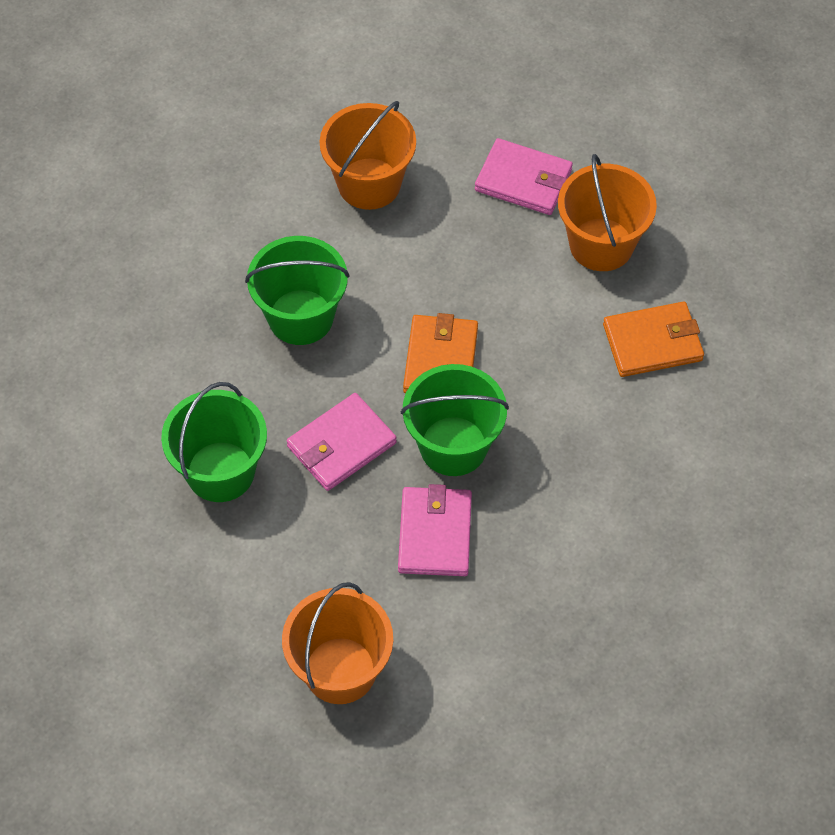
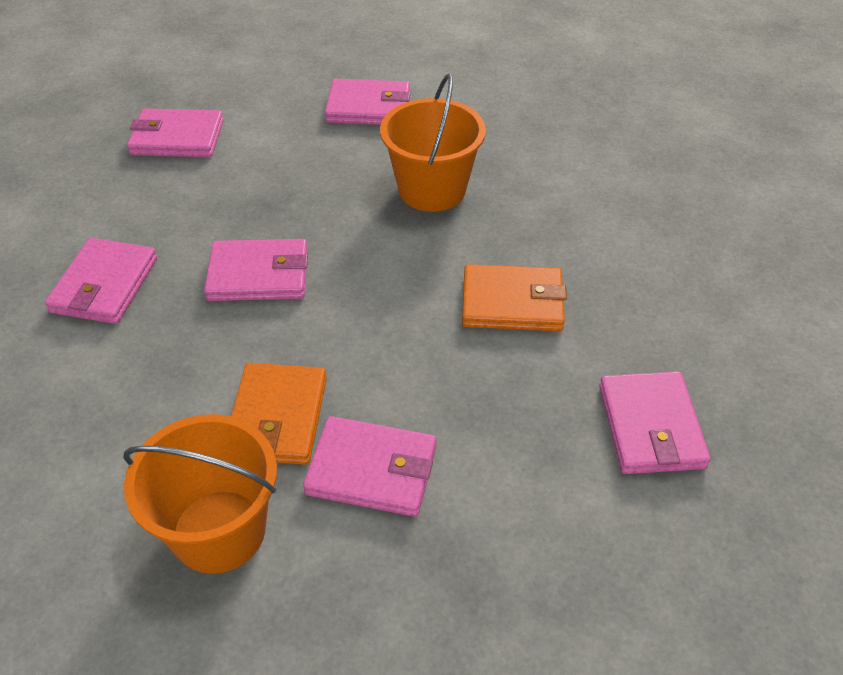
green bucket: 3 -> 0
orange bucket: 3 -> 2
pink wallet: 3 -> 6

